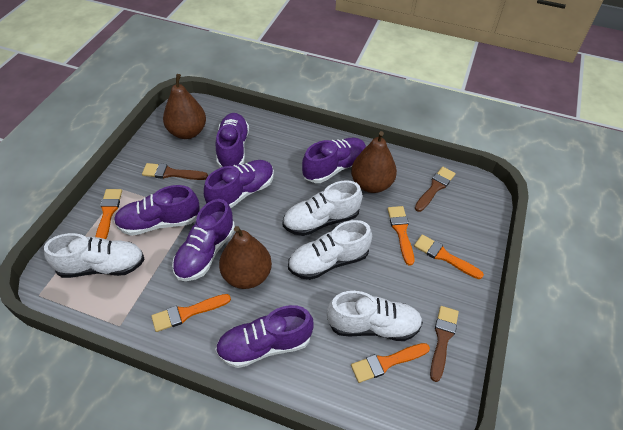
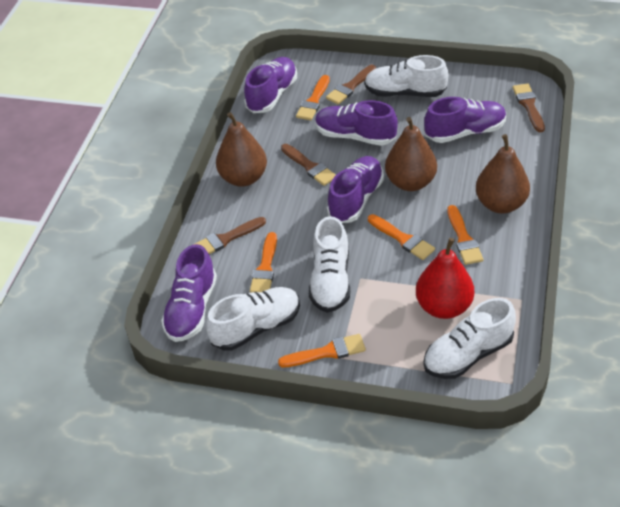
brown brush: 3 -> 4
purple shoe: 6 -> 5
red pear: 0 -> 1

